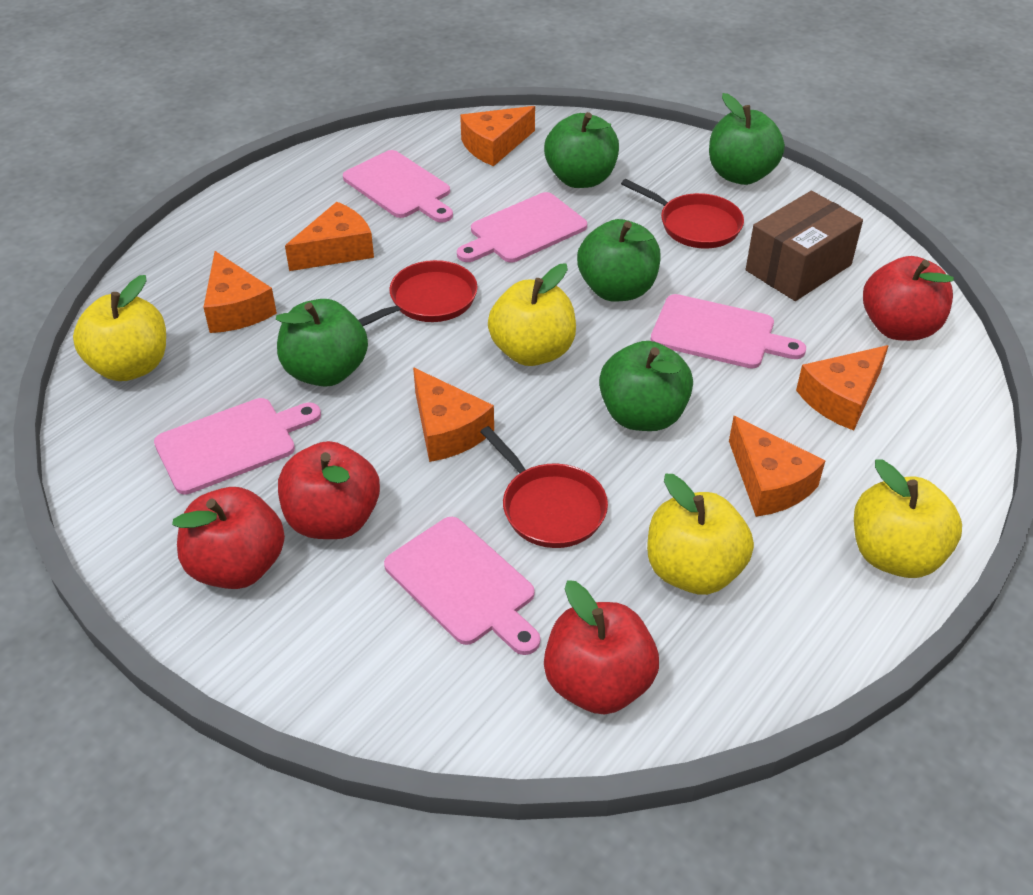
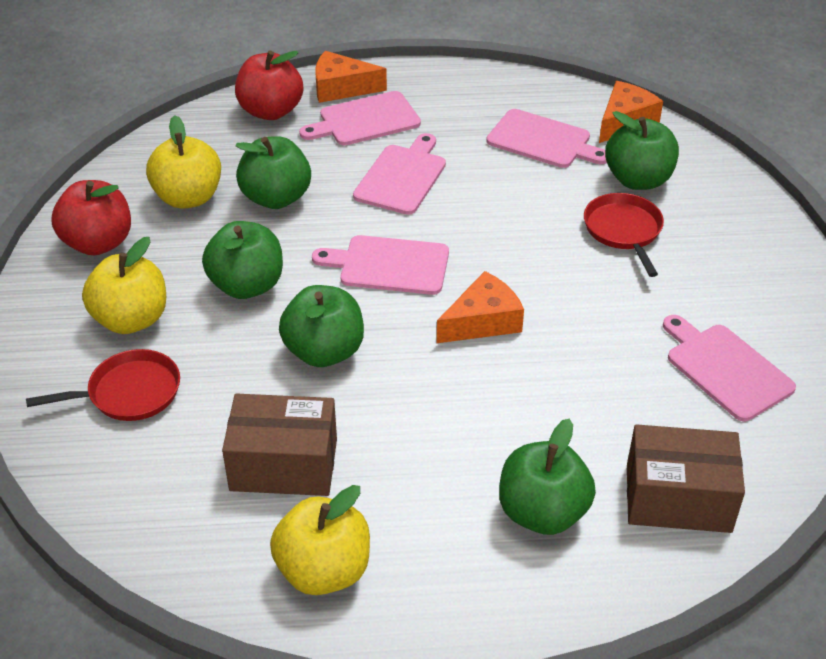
brown box: 1 -> 2
orange cheese: 6 -> 3
red apple: 4 -> 2
red pan: 3 -> 2
yellow apple: 4 -> 3

